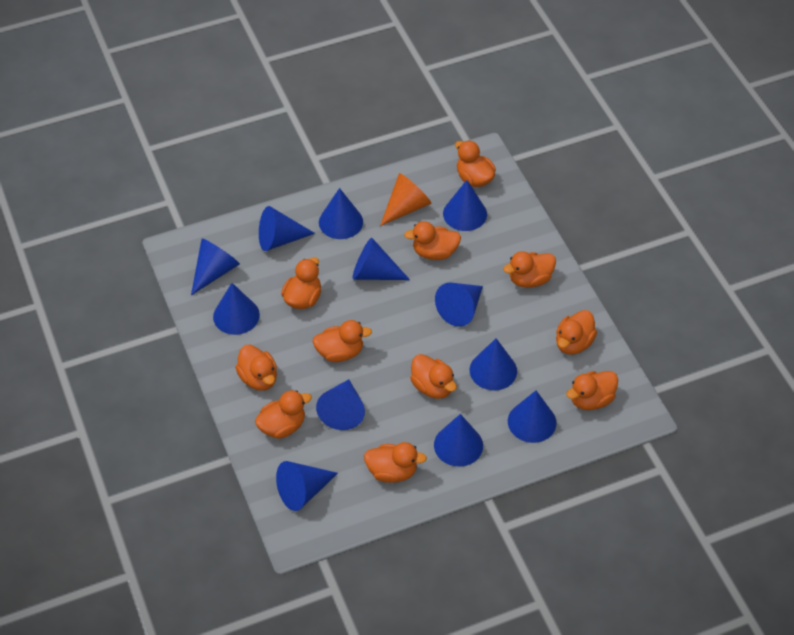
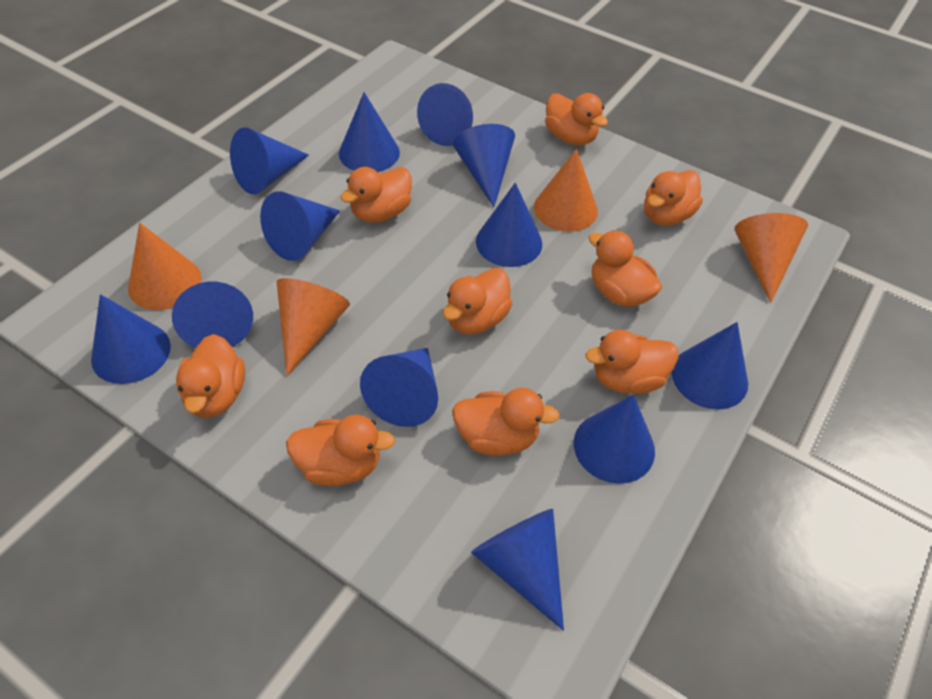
orange cone: 1 -> 4
orange duck: 11 -> 9

